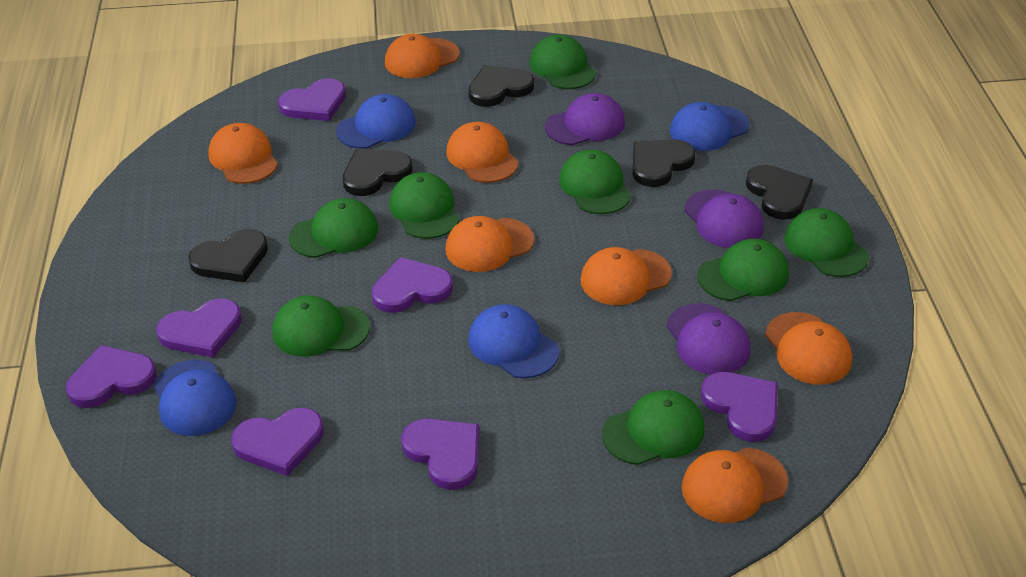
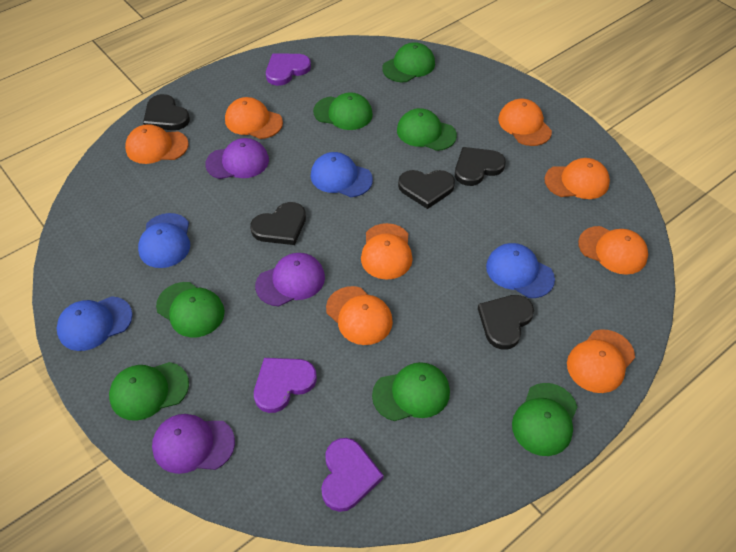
green cap: 8 -> 7
orange cap: 7 -> 8
purple heart: 7 -> 3

